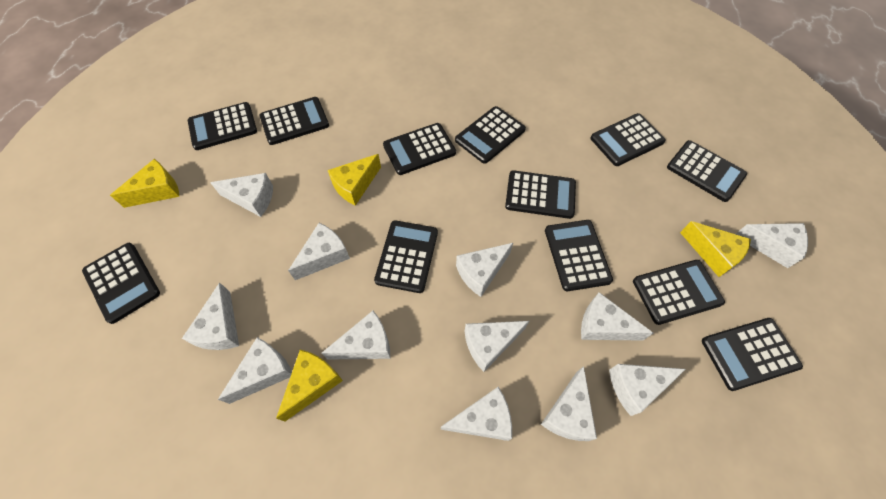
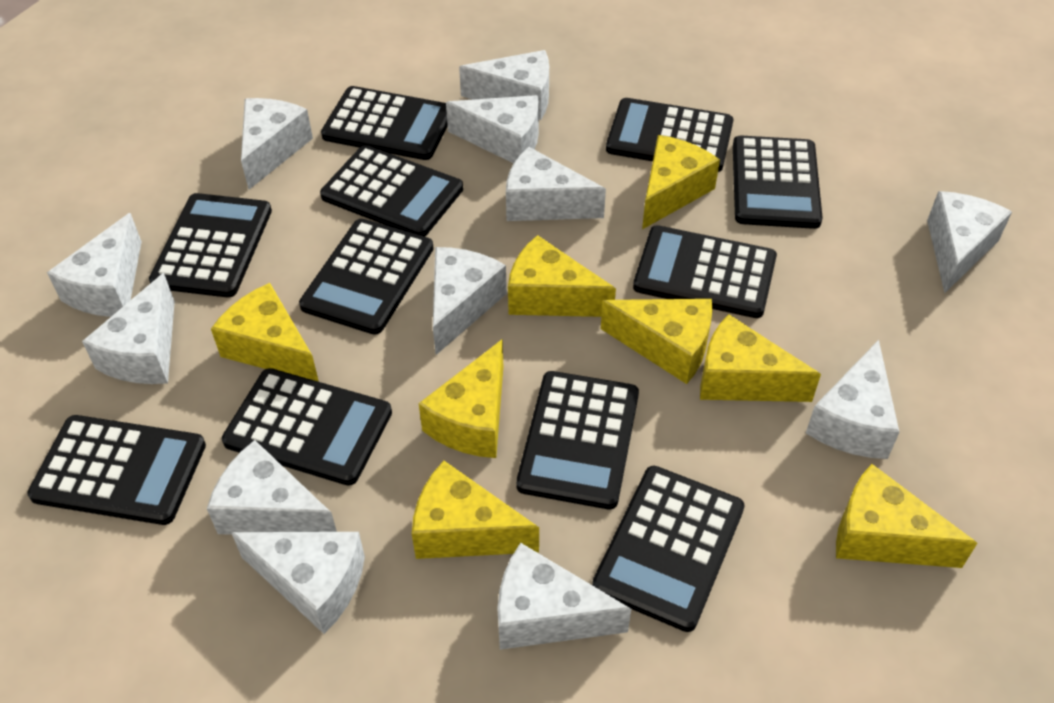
black calculator: 12 -> 11
yellow cheese: 4 -> 8

